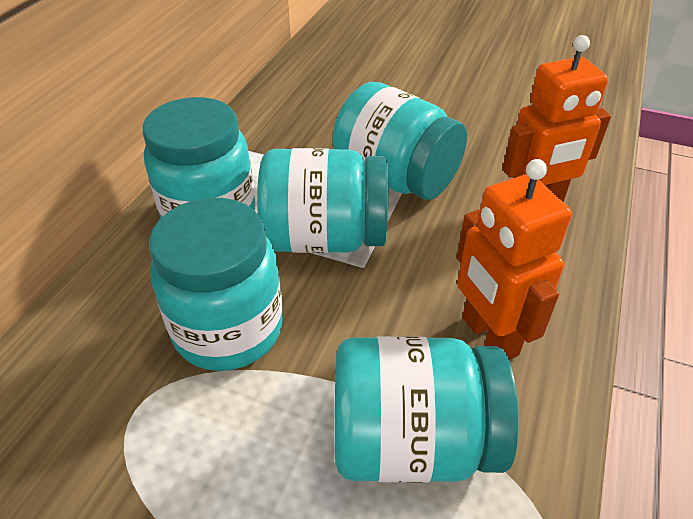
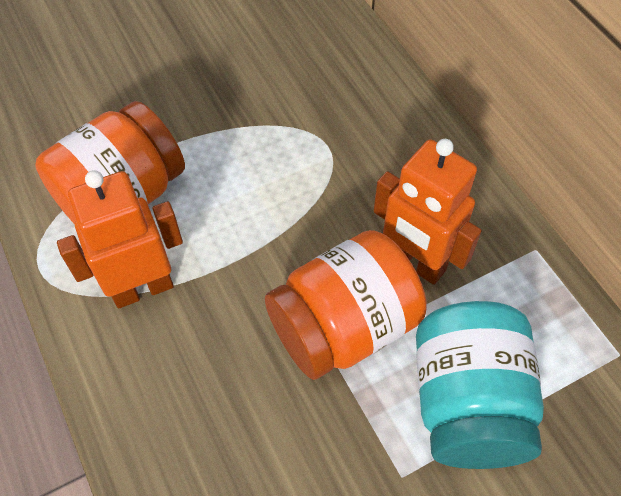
orange jar: 0 -> 2
turquoise jar: 5 -> 1

